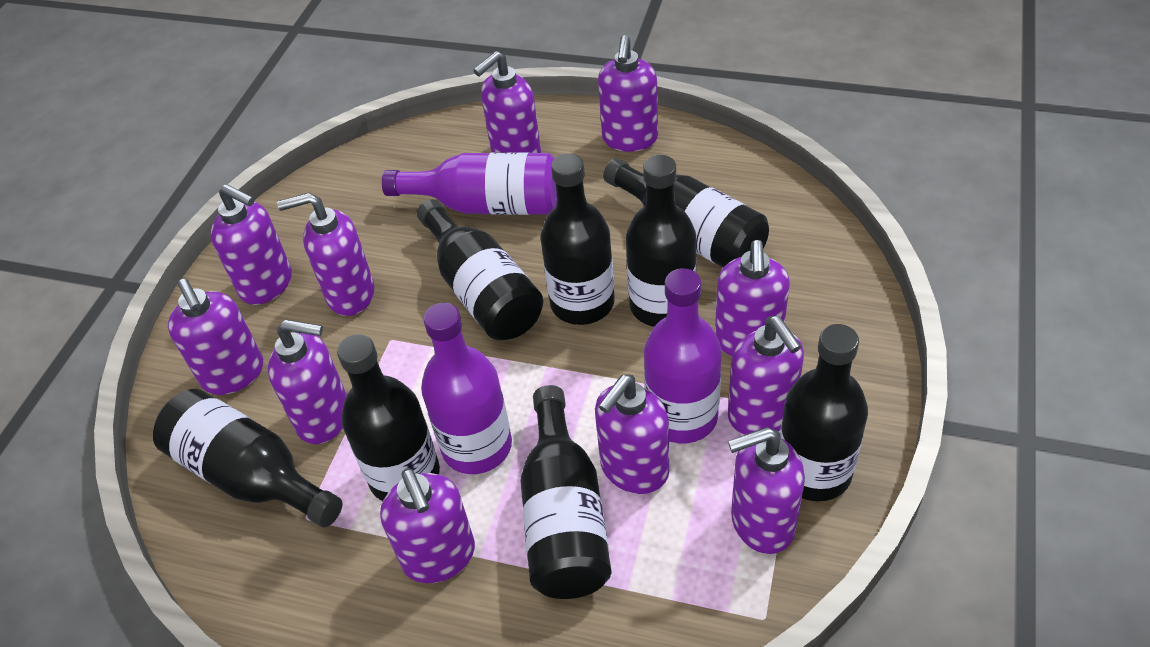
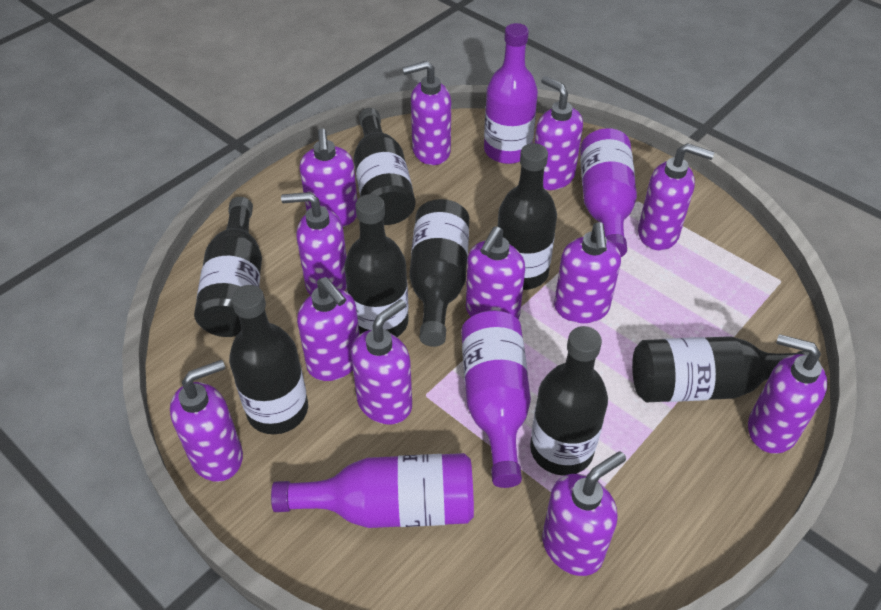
purple bottle: 3 -> 4
purple soap dispenser: 11 -> 12

